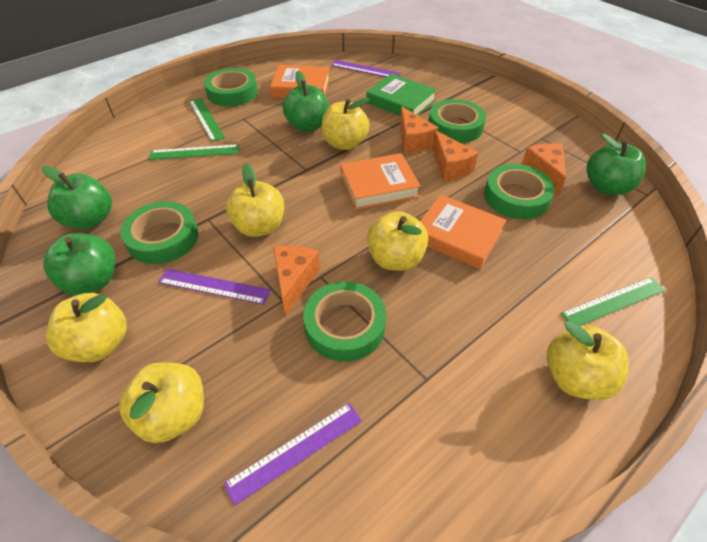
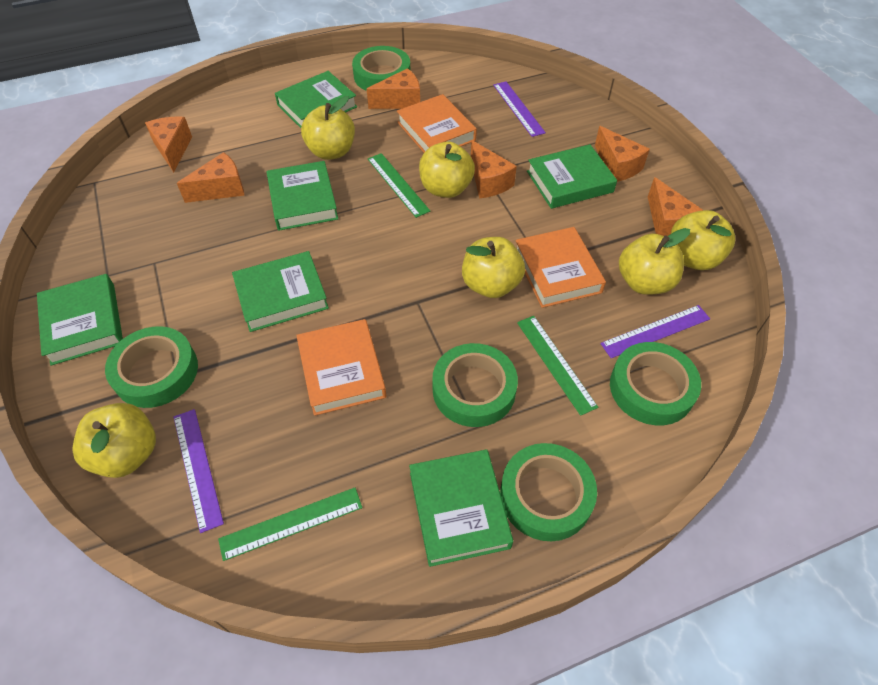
green apple: 4 -> 0
green book: 1 -> 6
orange cheese: 4 -> 6

